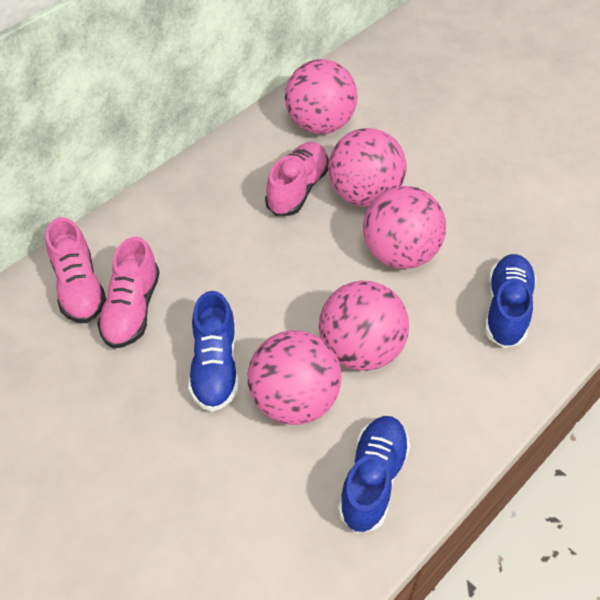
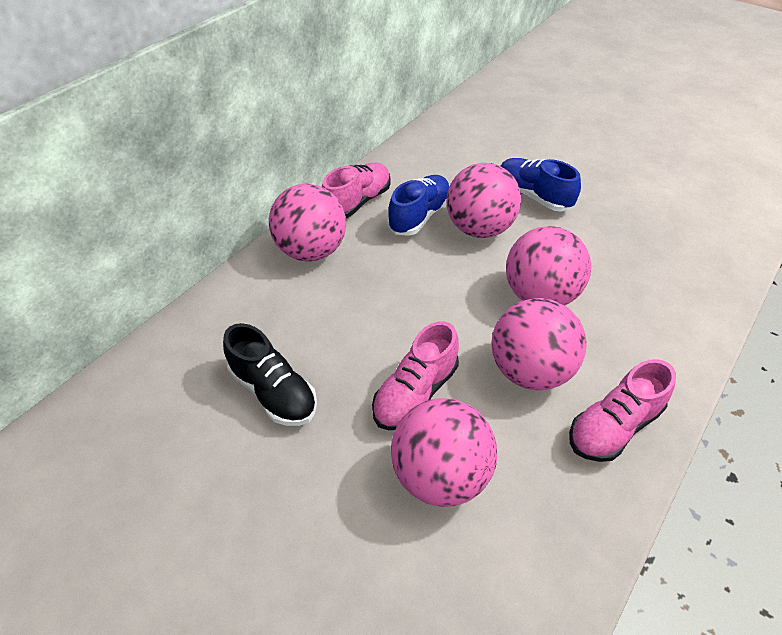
black shoe: 0 -> 1
blue shoe: 3 -> 2

